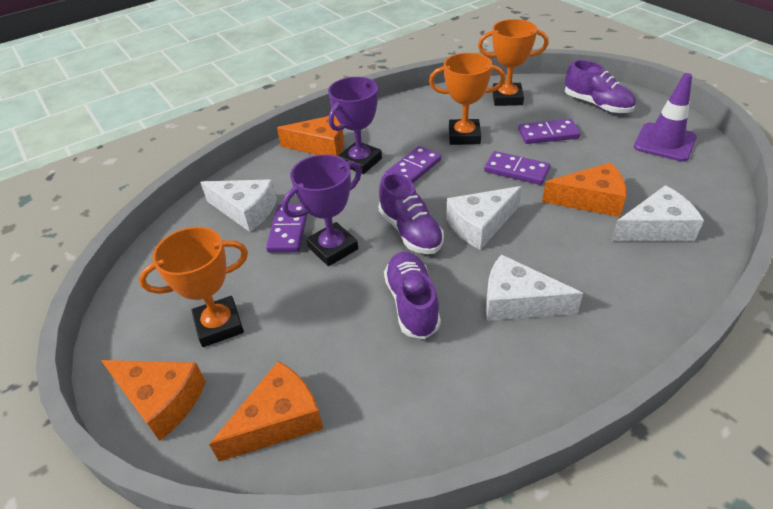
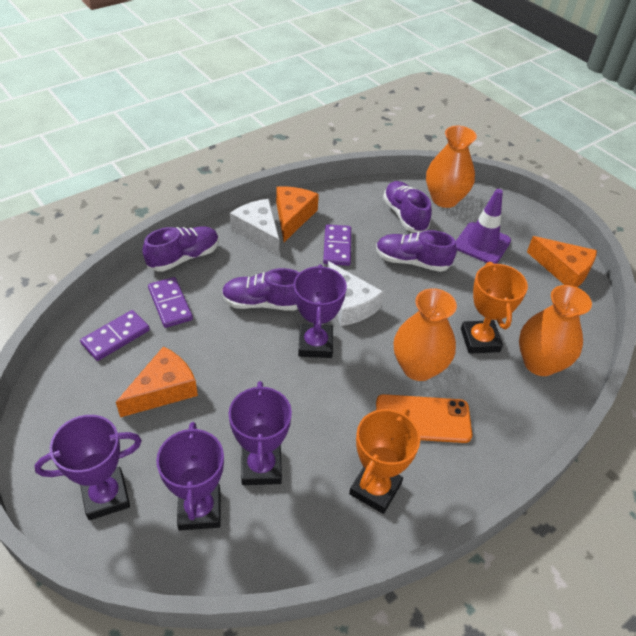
orange cheese: 4 -> 3
orange phone: 0 -> 1
orange trophy: 3 -> 2
orange vase: 0 -> 3
purple domino: 4 -> 3
purple shoe: 3 -> 4
purple trophy: 2 -> 4
white cheese: 4 -> 2

